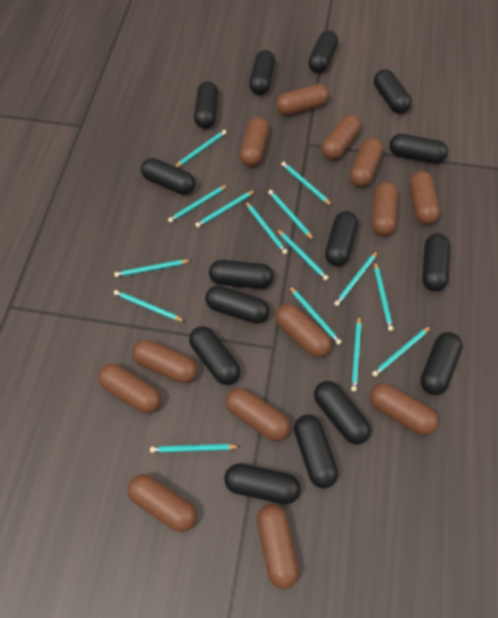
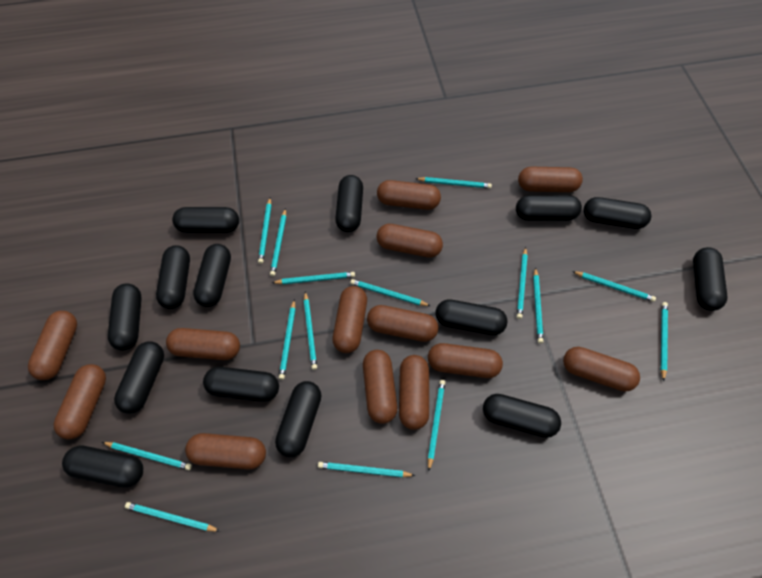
black capsule: 15 -> 14

